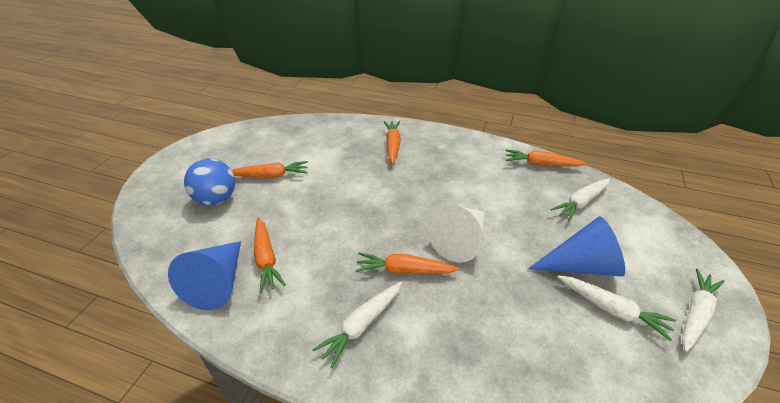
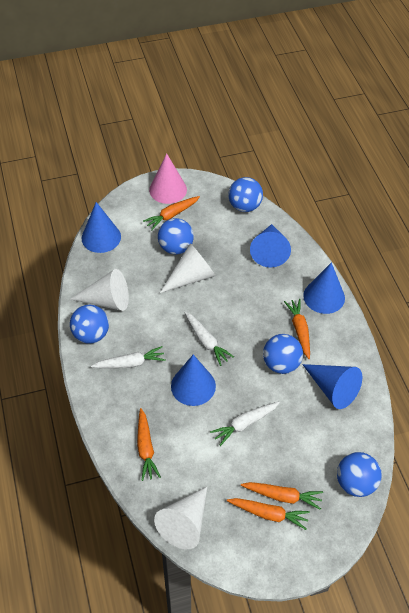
blue ball: 1 -> 5
blue cone: 2 -> 5
pink cone: 0 -> 1
white carrot: 4 -> 3
white cone: 1 -> 3

